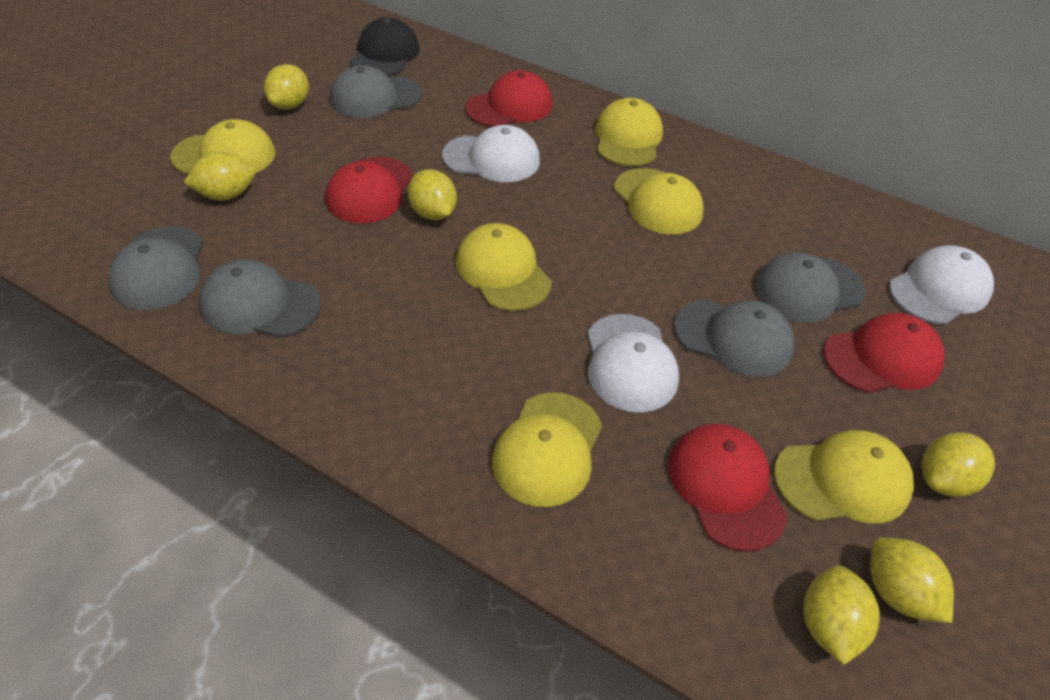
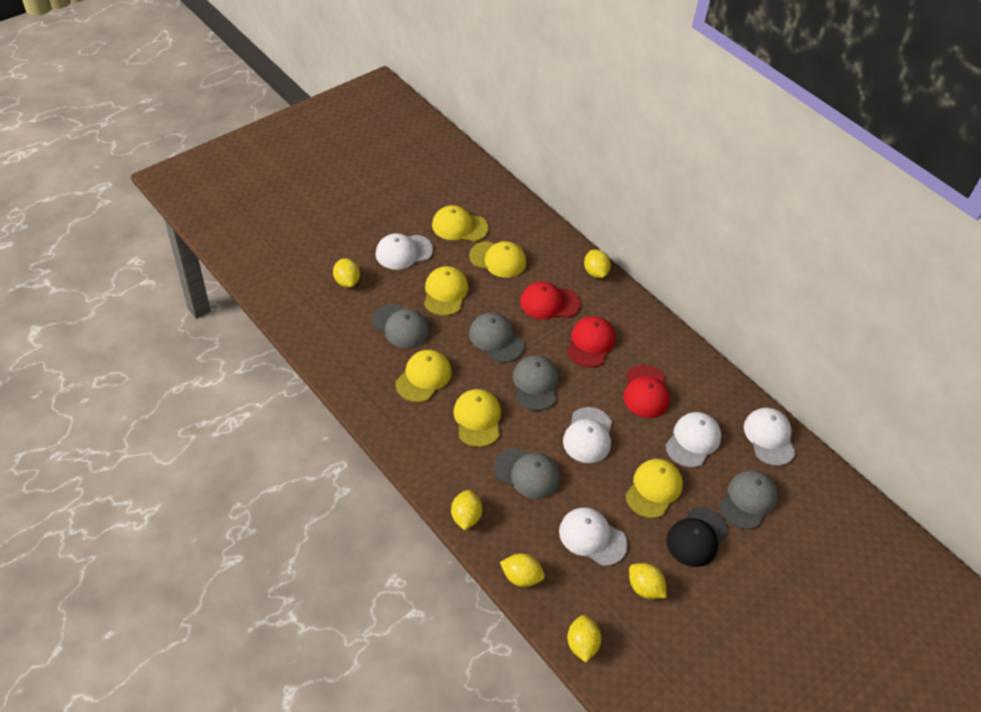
red cap: 4 -> 3
white cap: 3 -> 5

